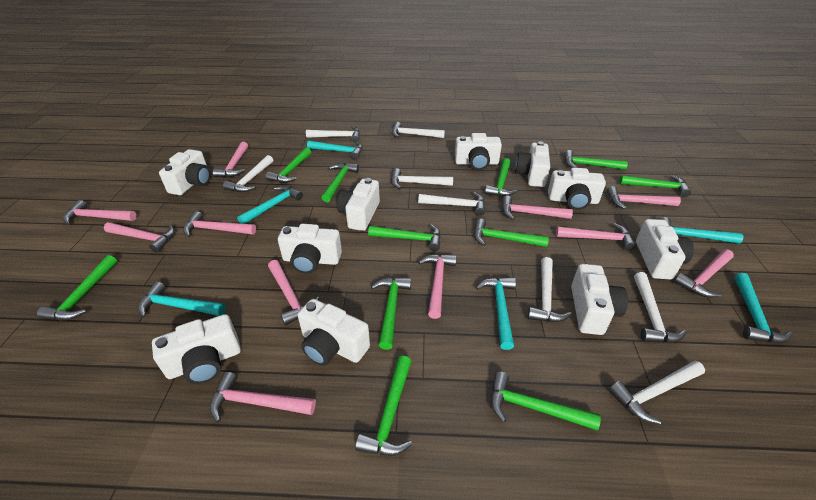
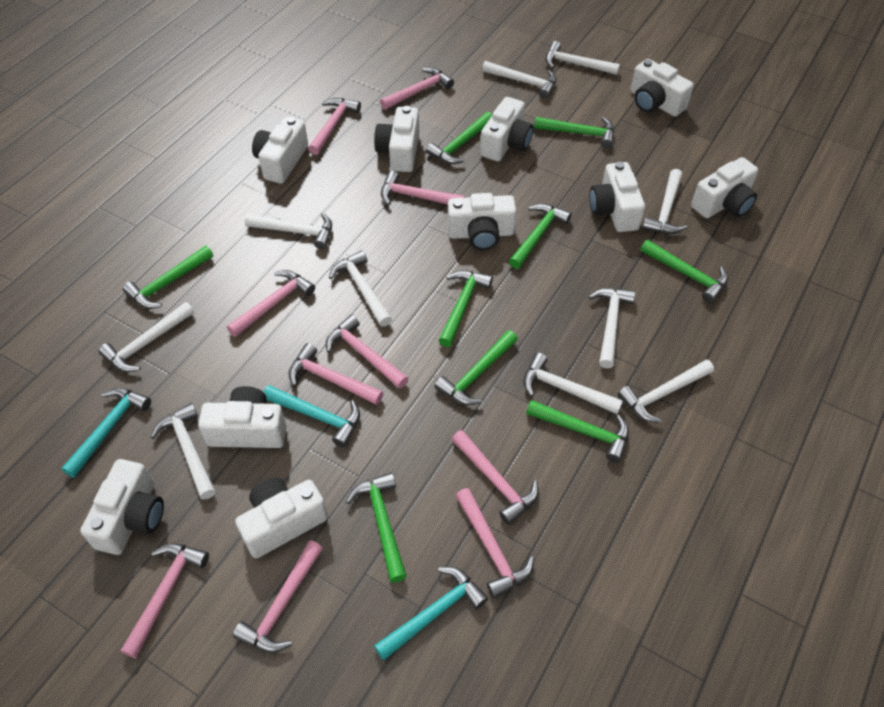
green hammer: 11 -> 9
pink hammer: 11 -> 10
turquoise hammer: 6 -> 3
white hammer: 8 -> 10

